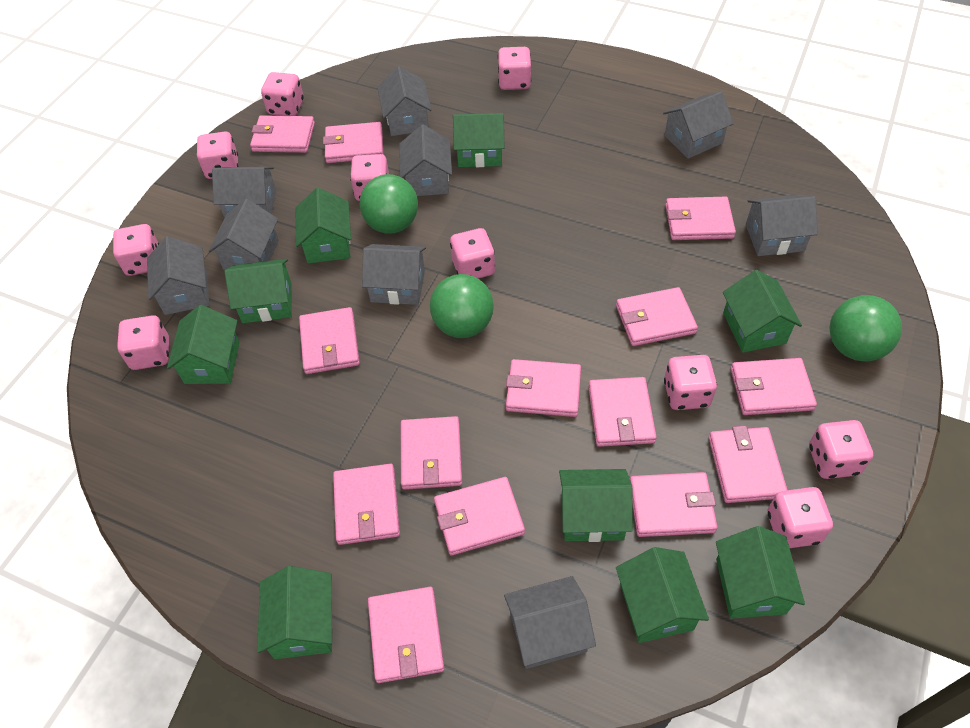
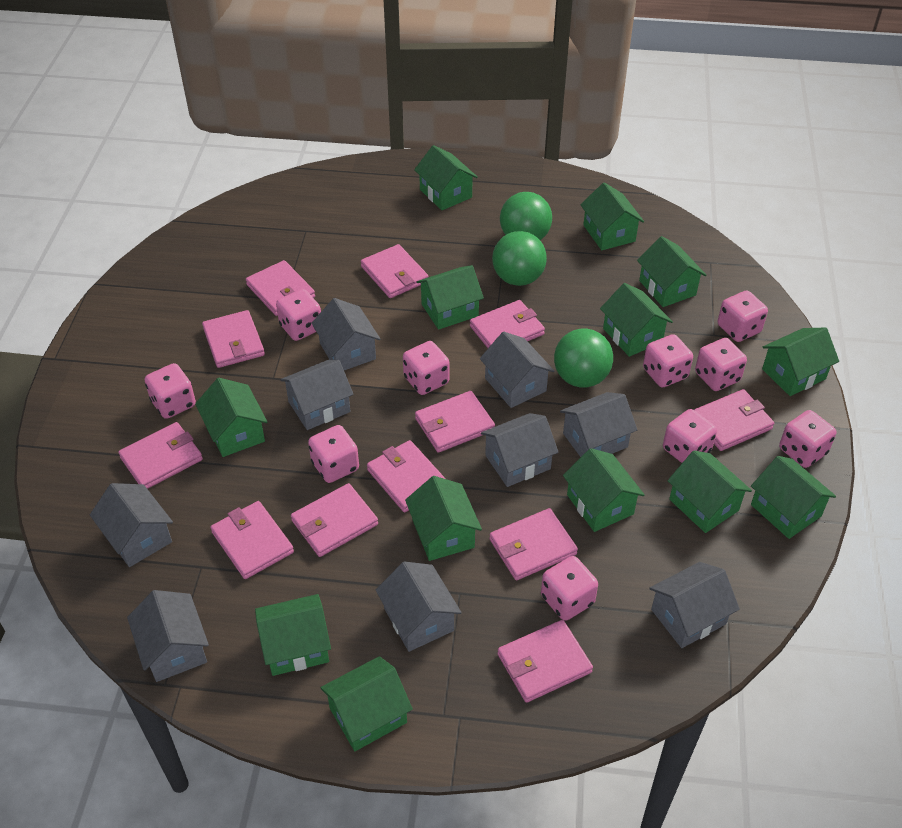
green house: 9 -> 13
pink wallet: 14 -> 12

